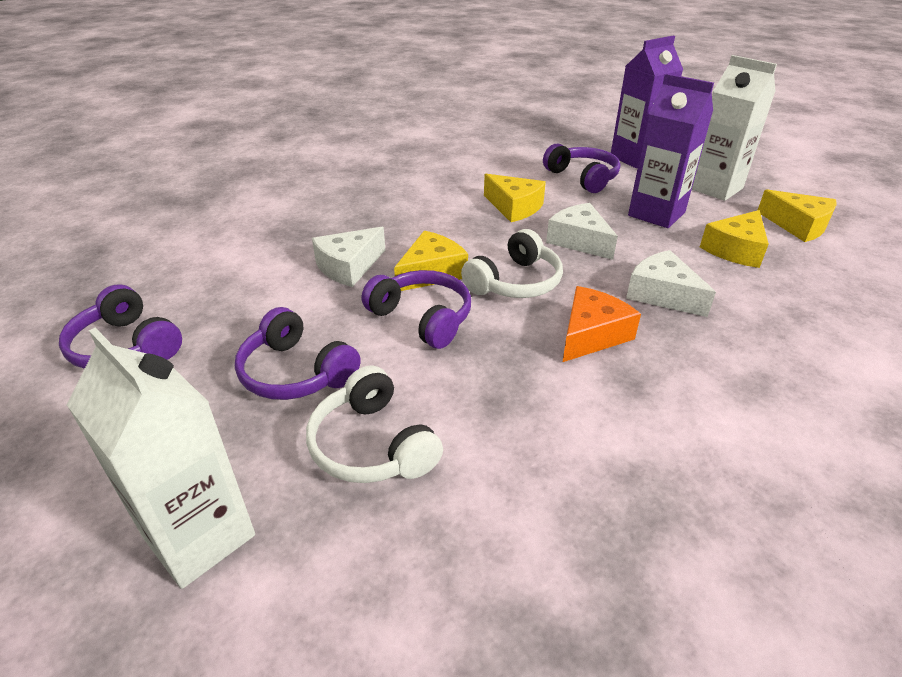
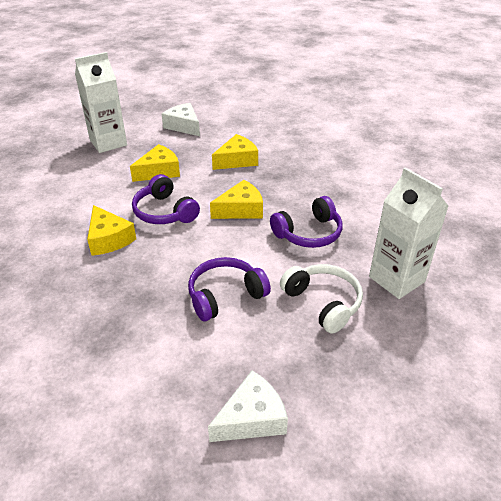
orange cheese: 1 -> 0
purple carton: 2 -> 0
purple headphones: 4 -> 3
white cheese: 3 -> 2
white headphones: 2 -> 1

